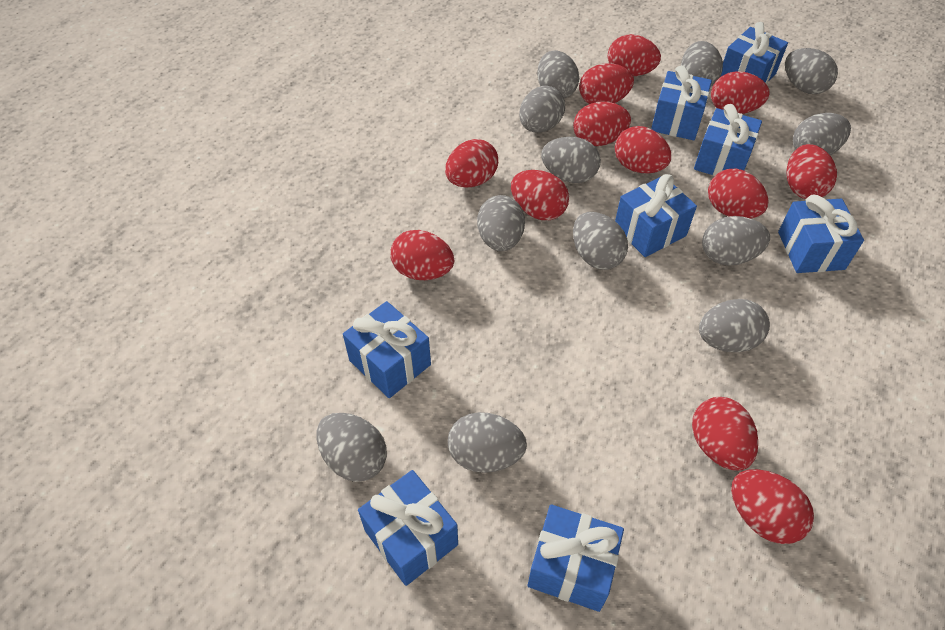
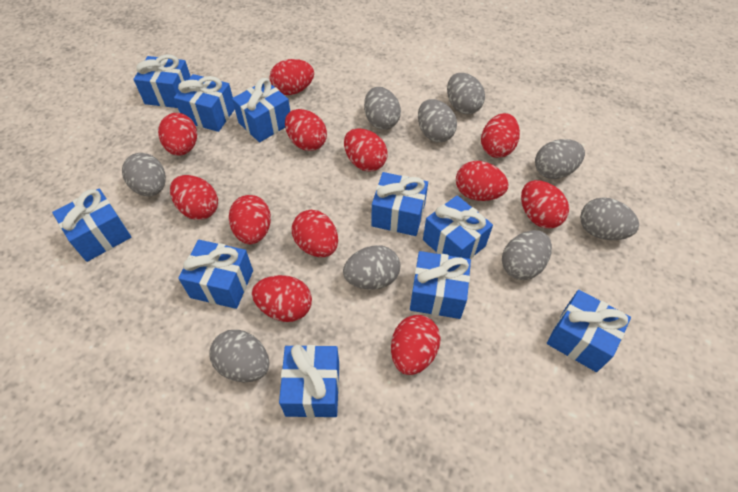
blue gift: 8 -> 10
grey egg: 12 -> 9

